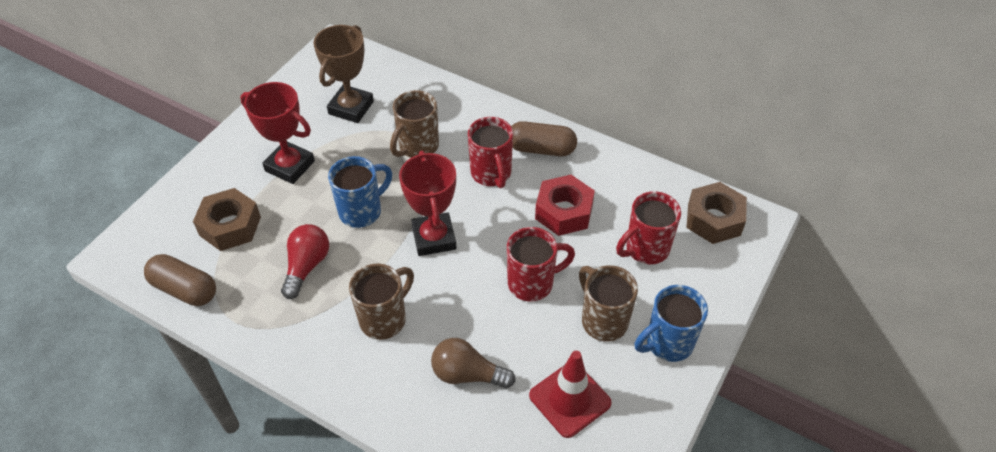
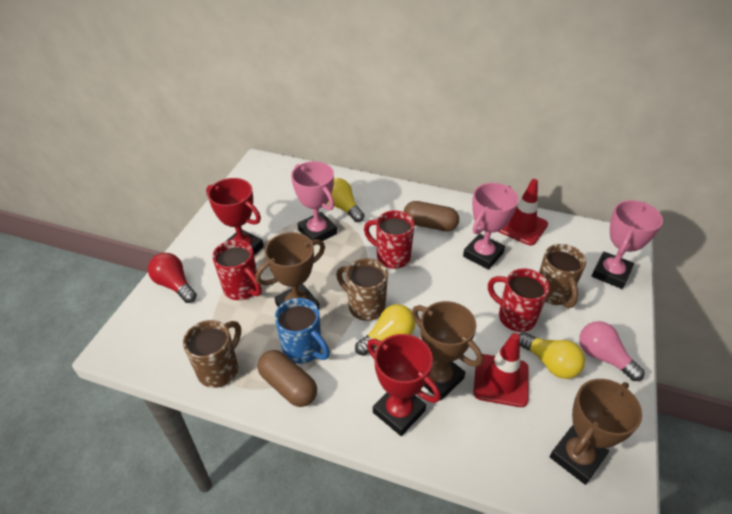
blue mug: 2 -> 1
brown light bulb: 1 -> 0
brown nut: 2 -> 0
brown trophy: 1 -> 3
pink light bulb: 0 -> 1
pink trophy: 0 -> 3
red nut: 1 -> 0
red traffic cone: 1 -> 2
yellow light bulb: 0 -> 3

